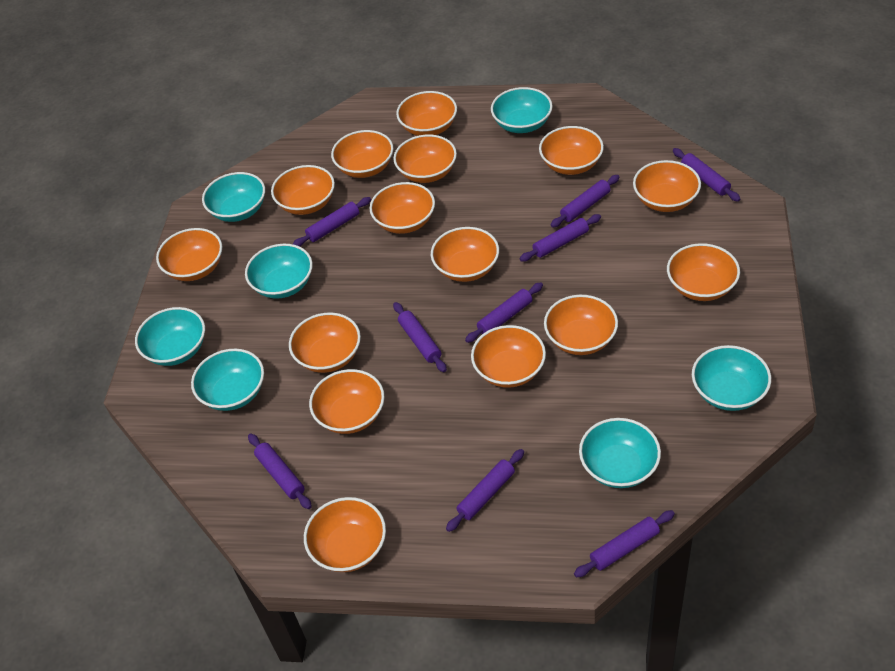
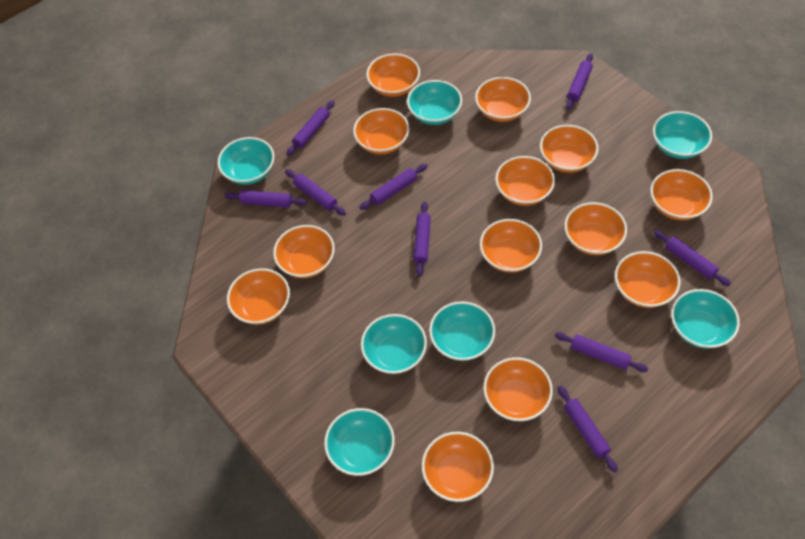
orange bowl: 15 -> 13

